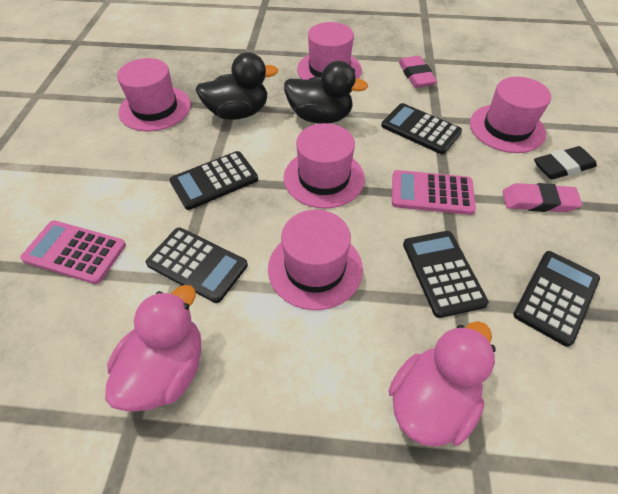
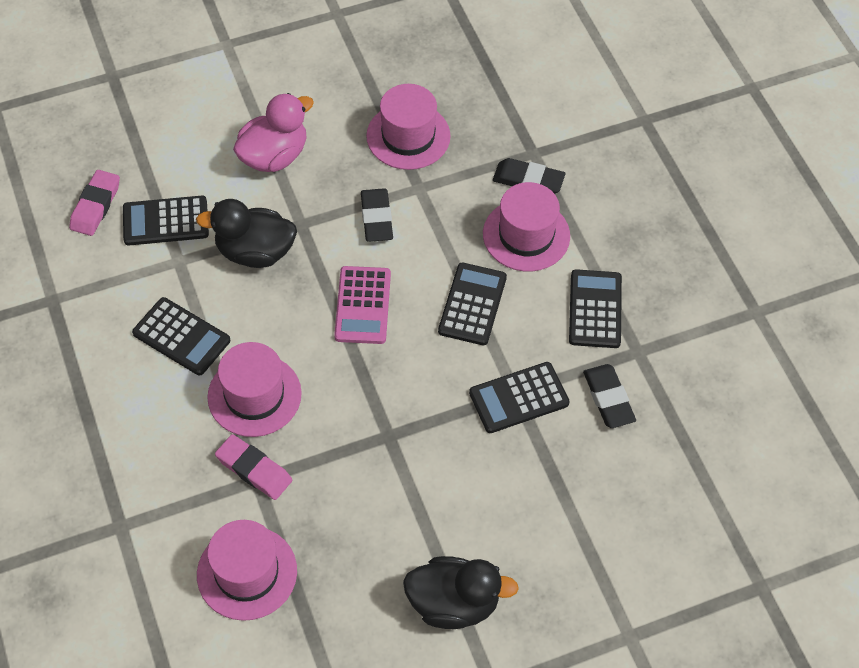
black eraser: 1 -> 3
pink calculator: 2 -> 1
pink duck: 2 -> 1
pink hat: 5 -> 4

